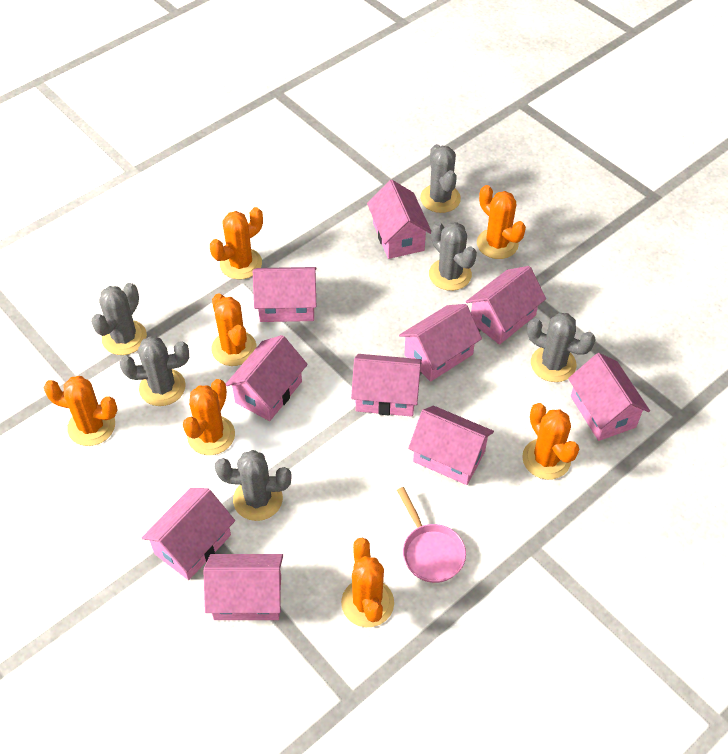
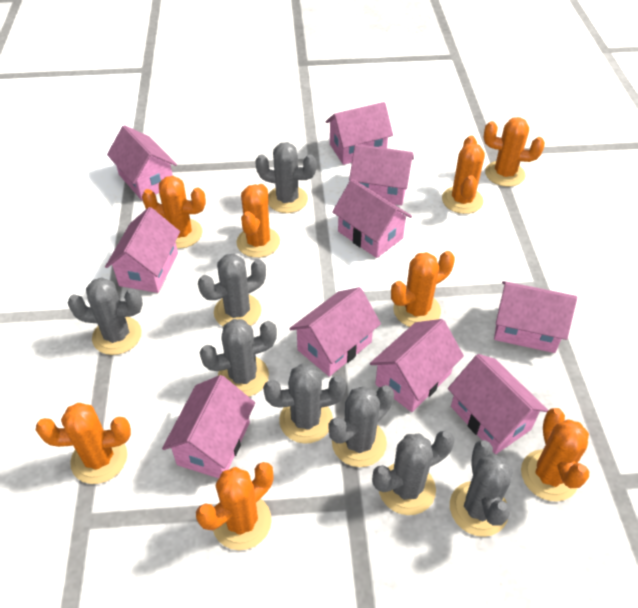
grey cactus: 6 -> 8
orange cactus: 7 -> 8
pink pan: 1 -> 0

